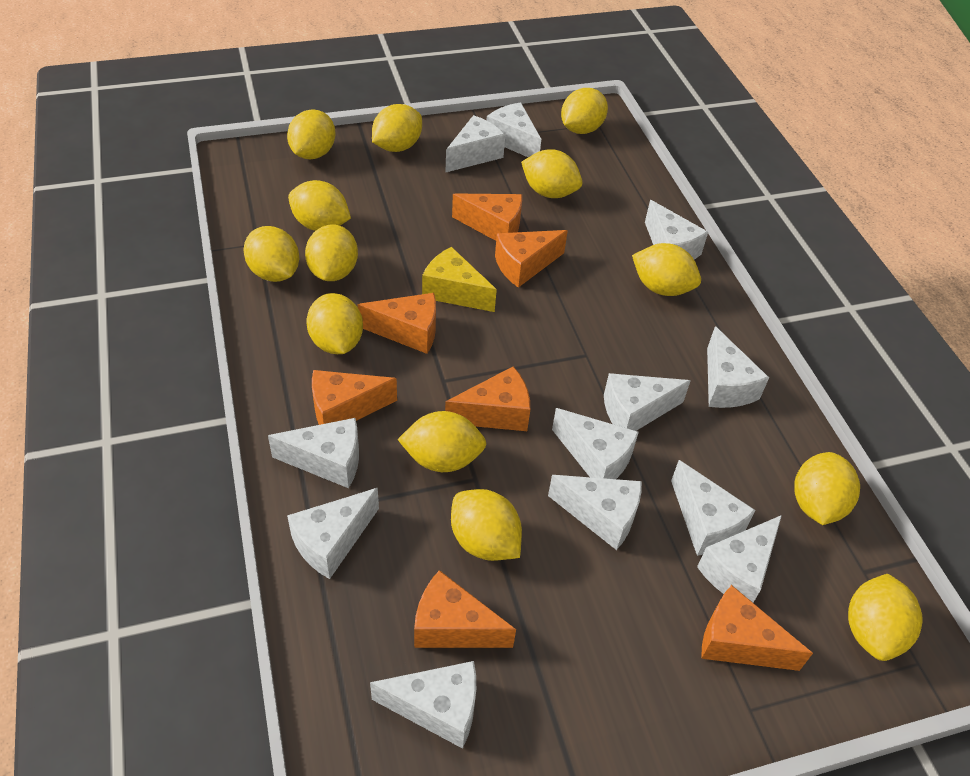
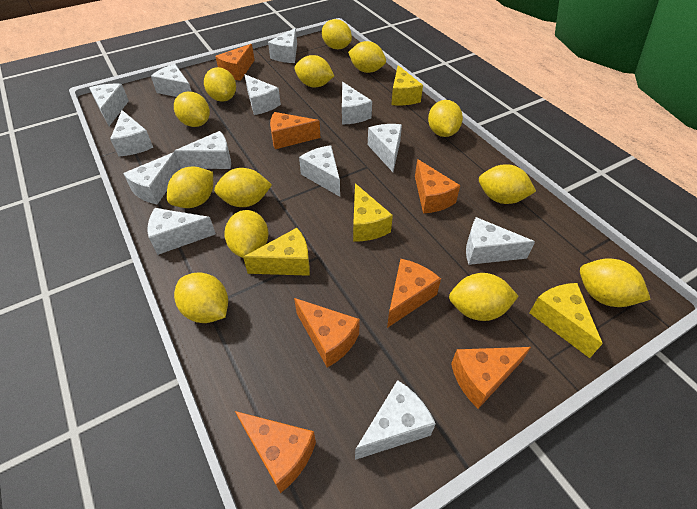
white cheese: 12 -> 13
yellow cheese: 1 -> 4

